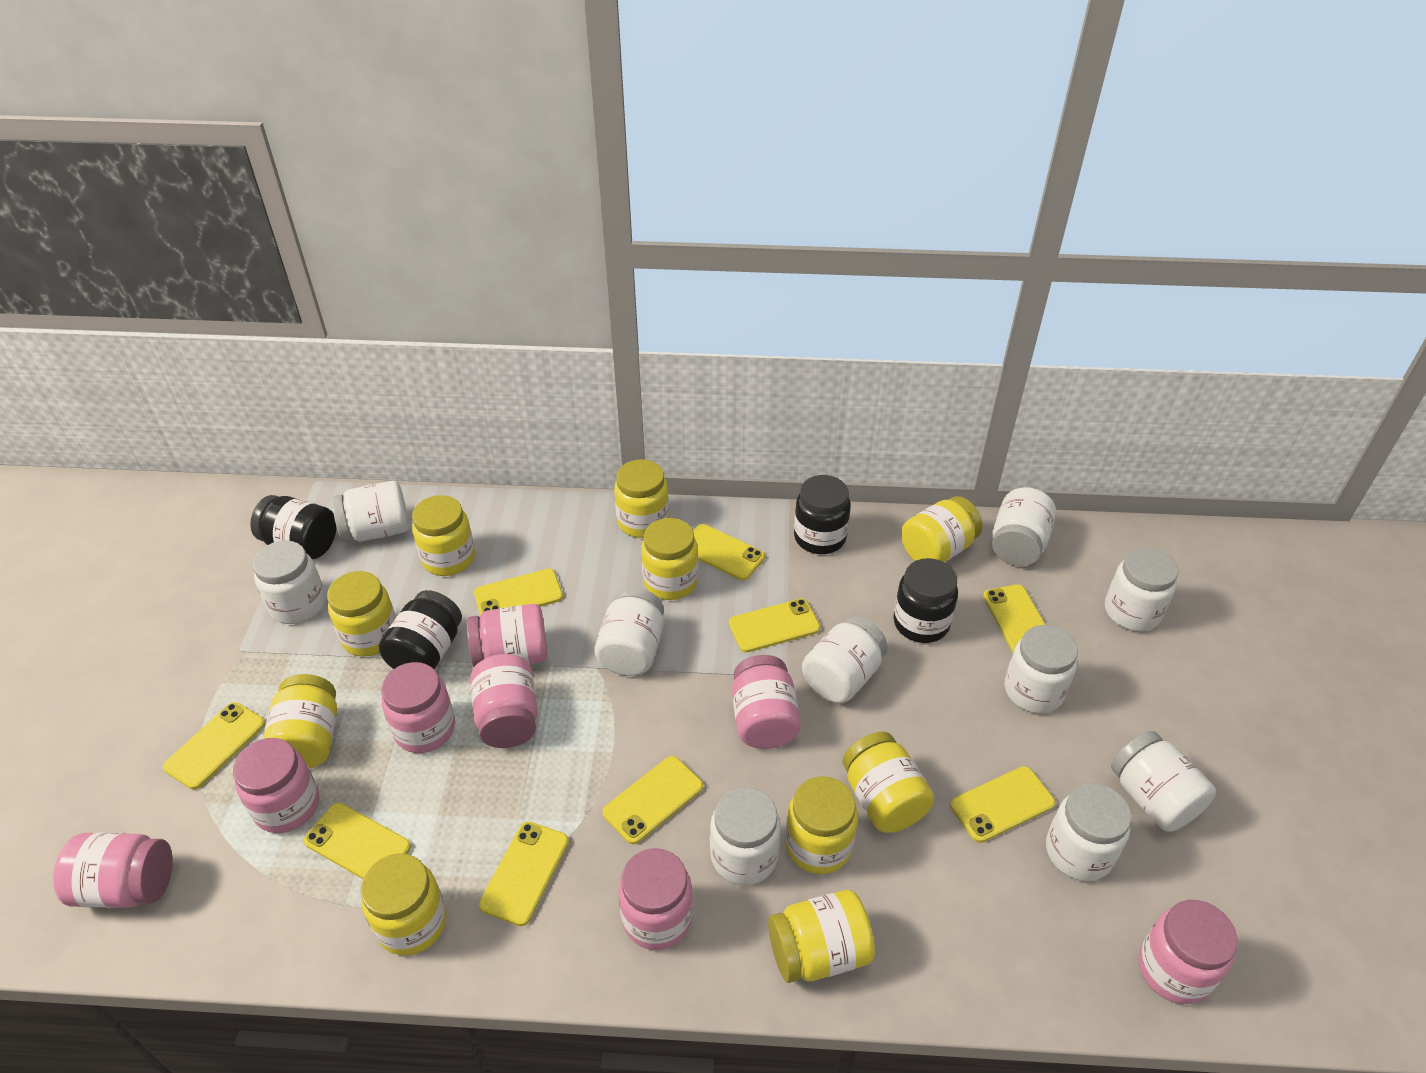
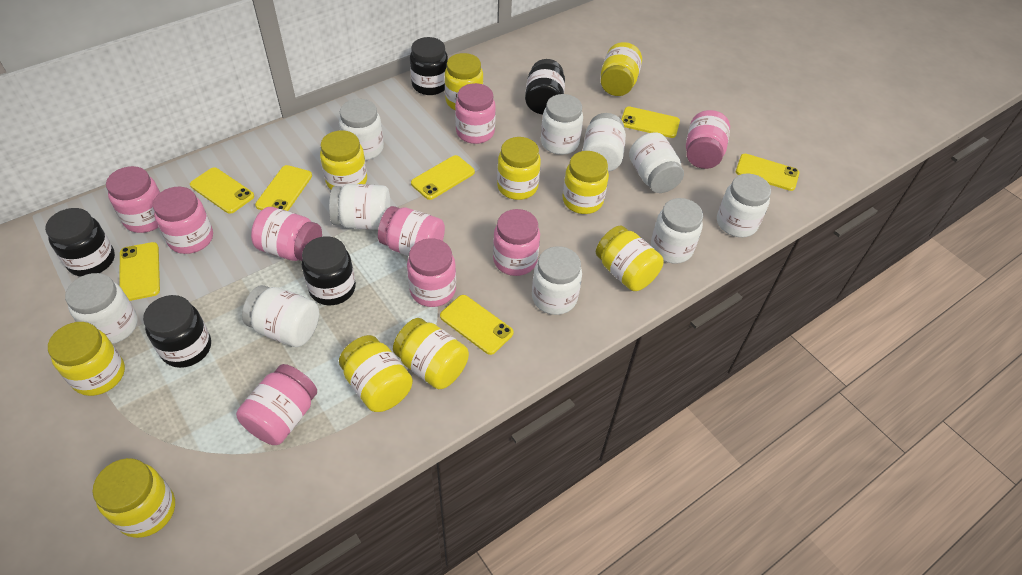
black jar: 4 -> 5
pink jar: 8 -> 9
yellow phone: 9 -> 7

